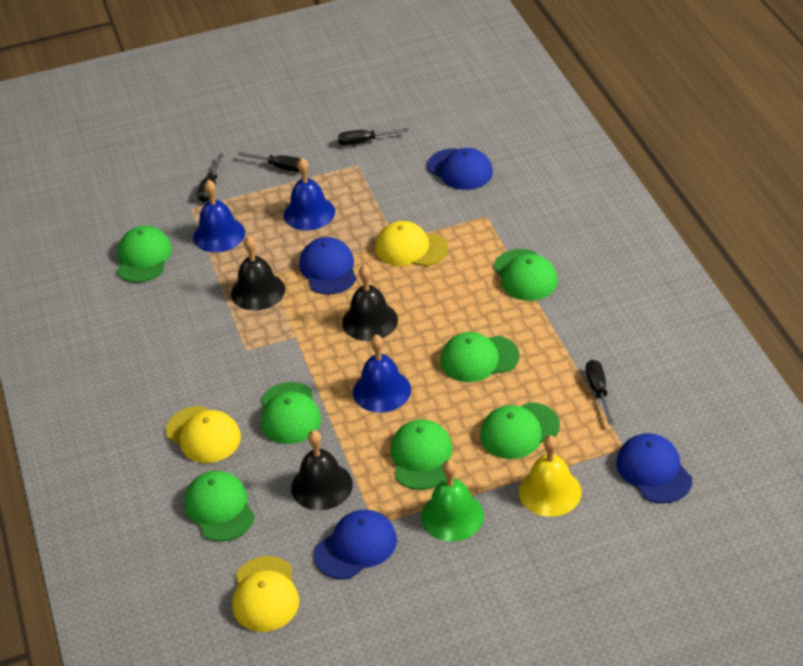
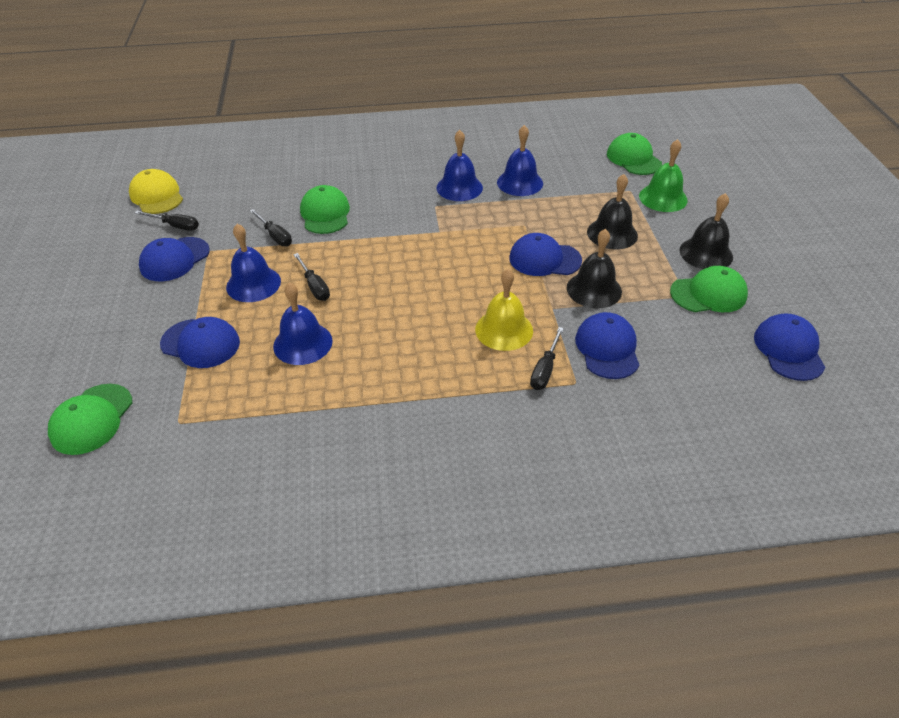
blue bell: 3 -> 4
blue cap: 4 -> 5
green cap: 7 -> 4
yellow cap: 3 -> 1

